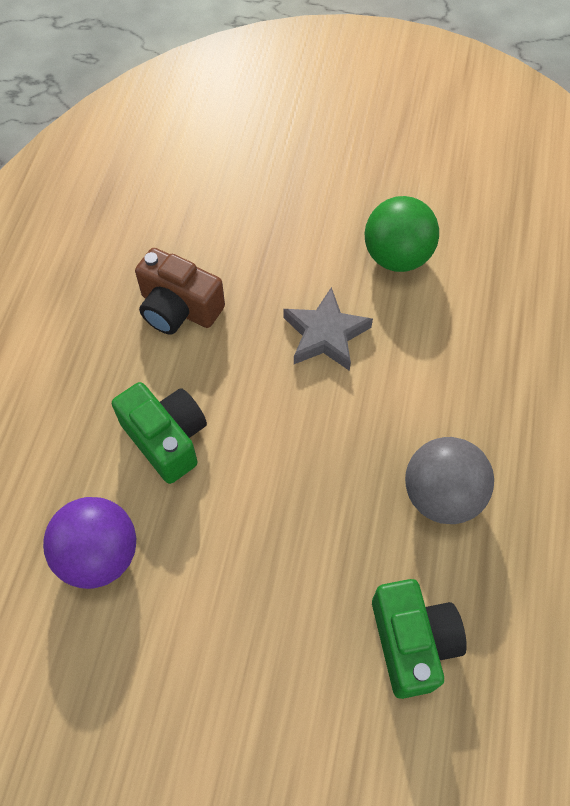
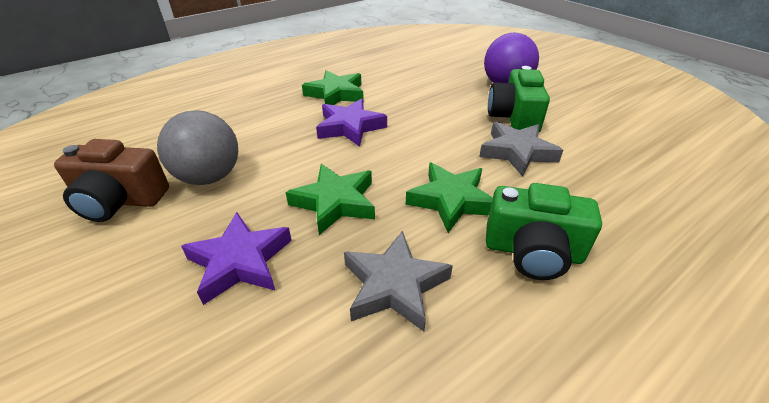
green ball: 1 -> 0
green star: 0 -> 3
grey star: 1 -> 2
purple star: 0 -> 2

